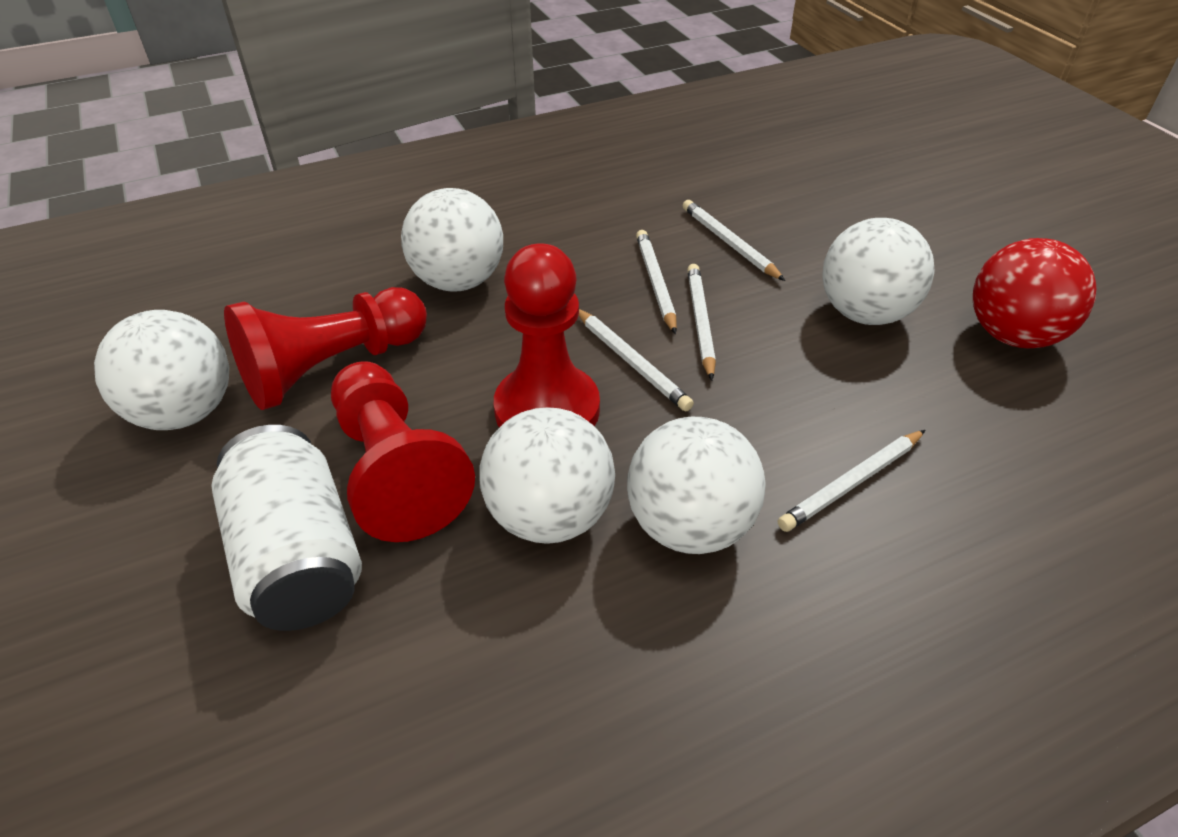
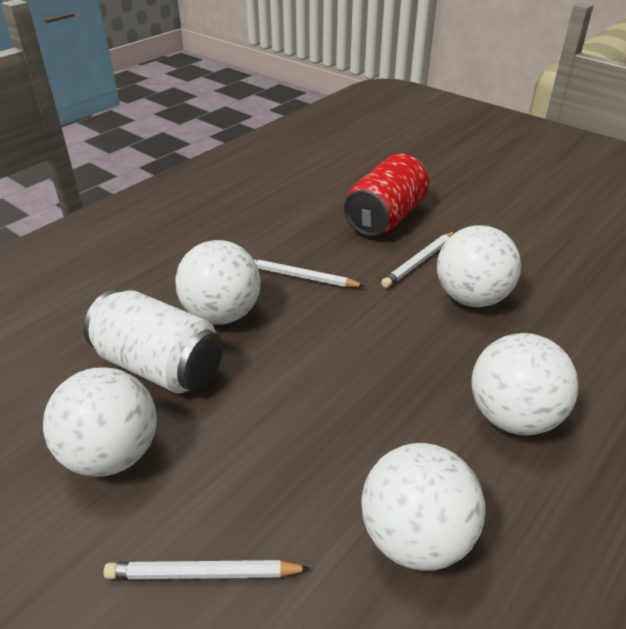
red ball: 1 -> 0
red can: 0 -> 1
red pawn: 3 -> 0
white pencil: 5 -> 3

